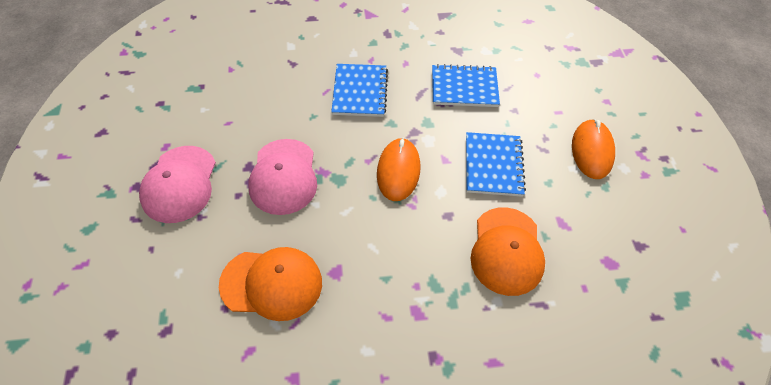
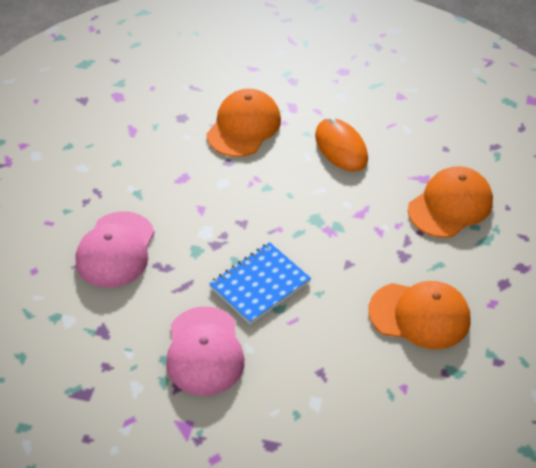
blue notebook: 3 -> 1
orange cap: 2 -> 3
orange mouse: 2 -> 1

